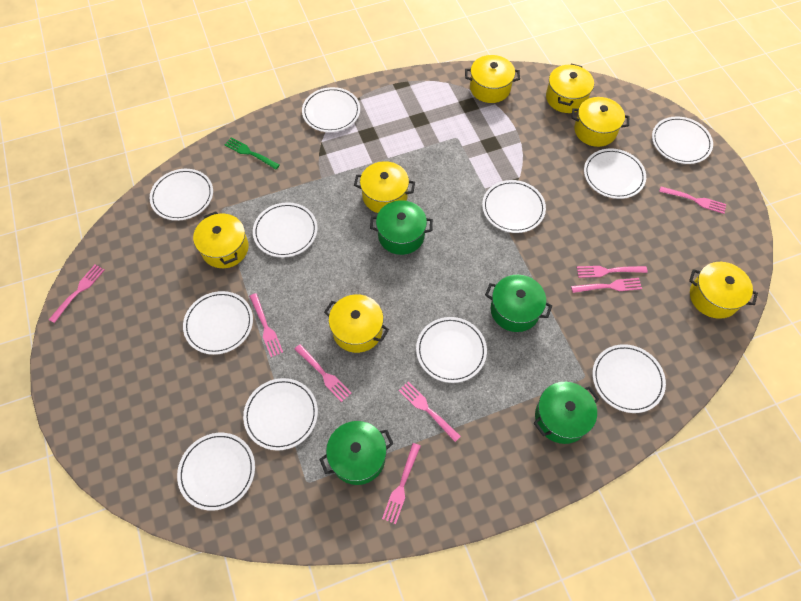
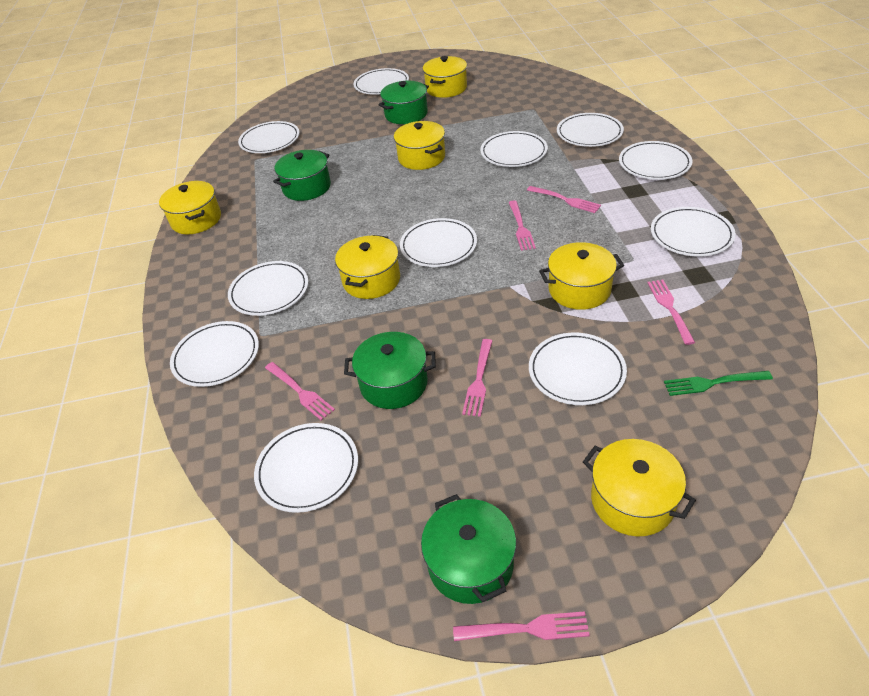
pink fork: 8 -> 6
yellow pot: 7 -> 6

